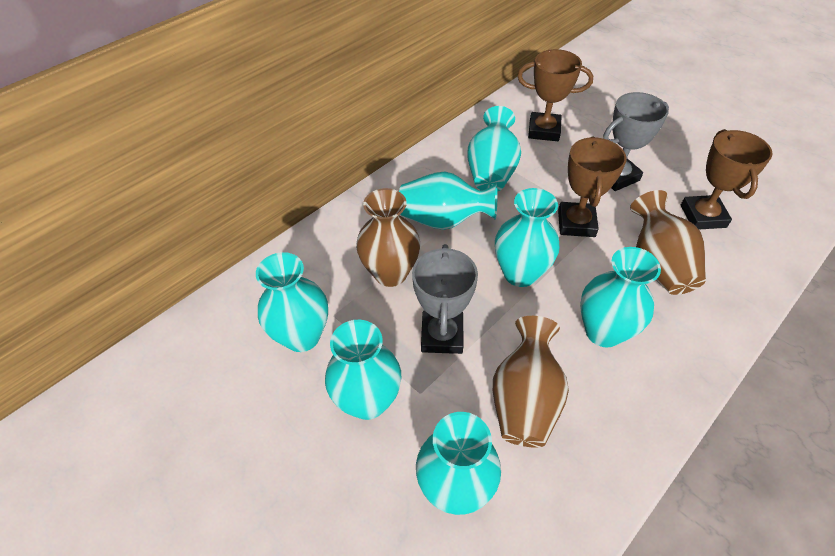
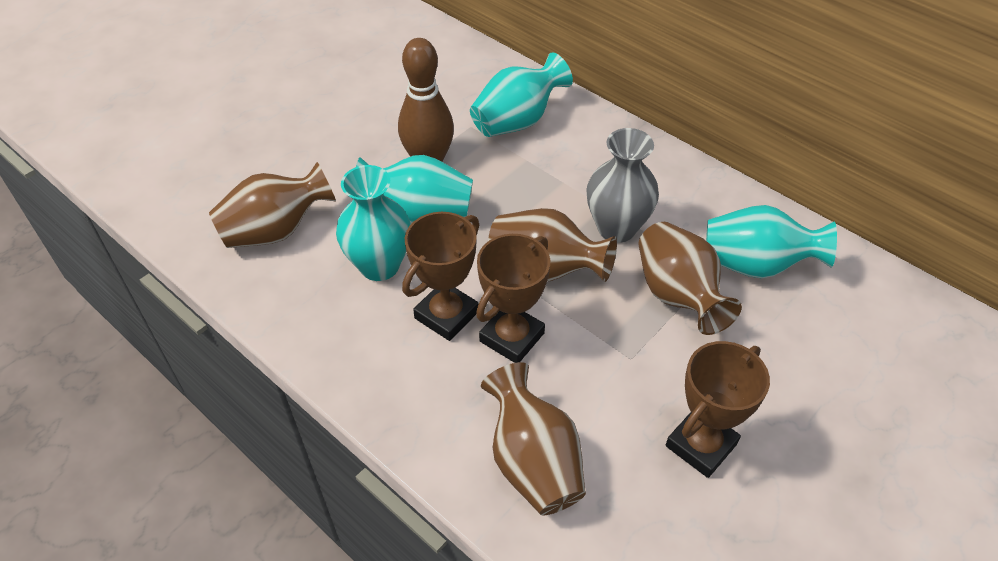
brown bowling pin: 0 -> 1
brown vase: 3 -> 4
grey trophy: 2 -> 0
grey vase: 0 -> 1
turquoise vase: 7 -> 4

